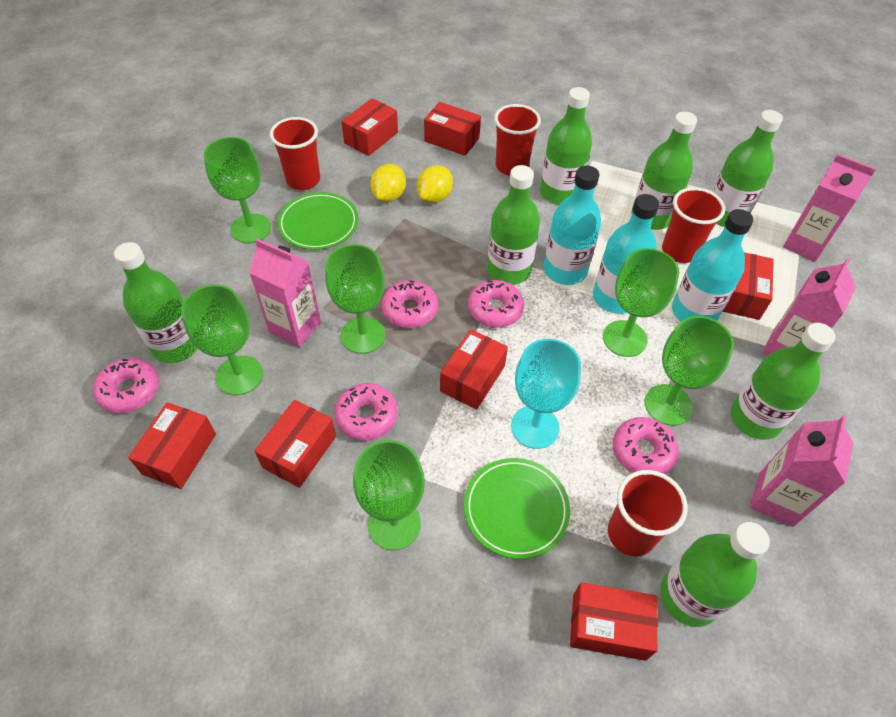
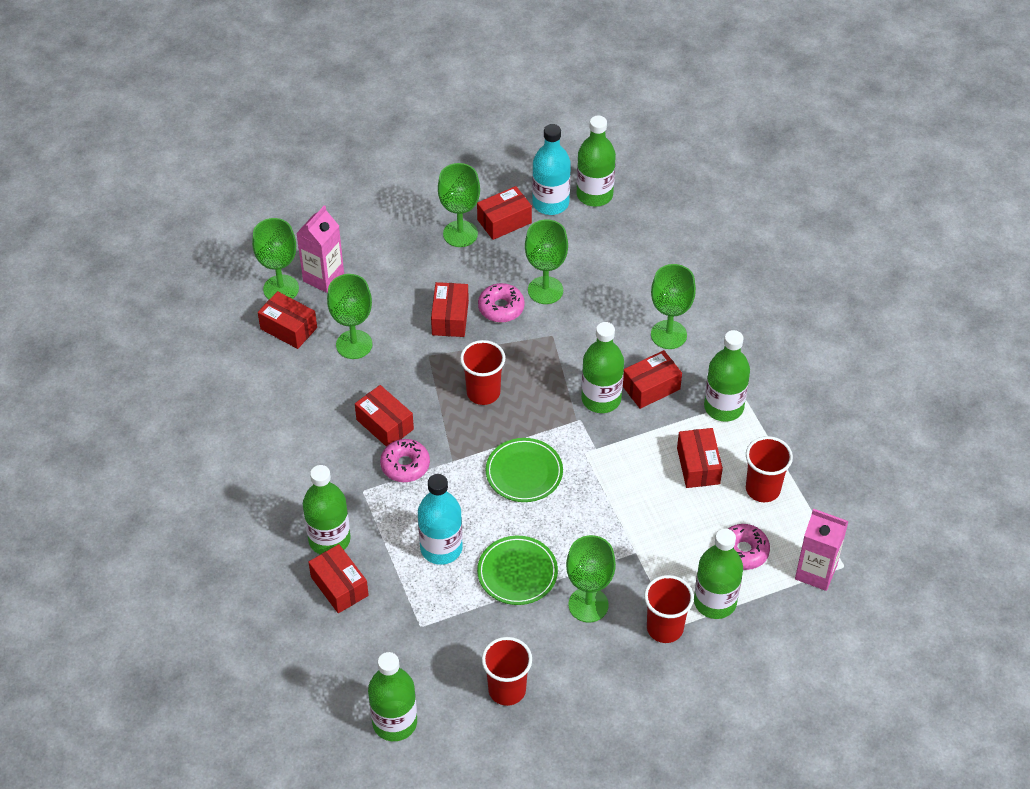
green bottle: 7 -> 6
pink carton: 4 -> 2
pink donut: 5 -> 3
turquoise bottle: 3 -> 2
turquoise goblet: 1 -> 0
yellow lemon: 2 -> 0

